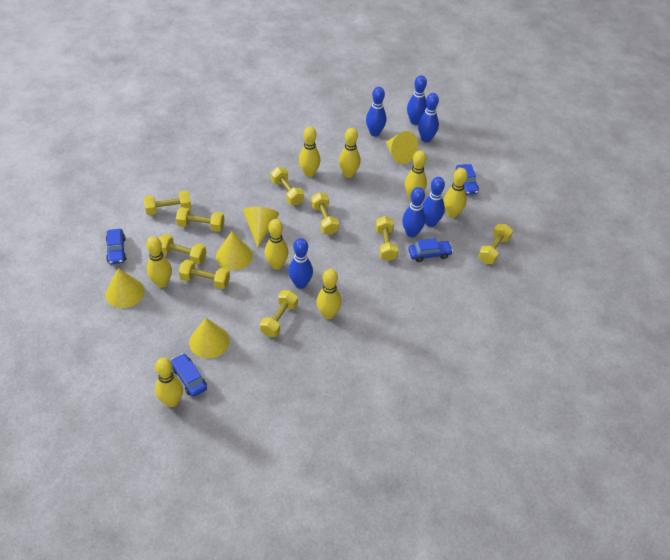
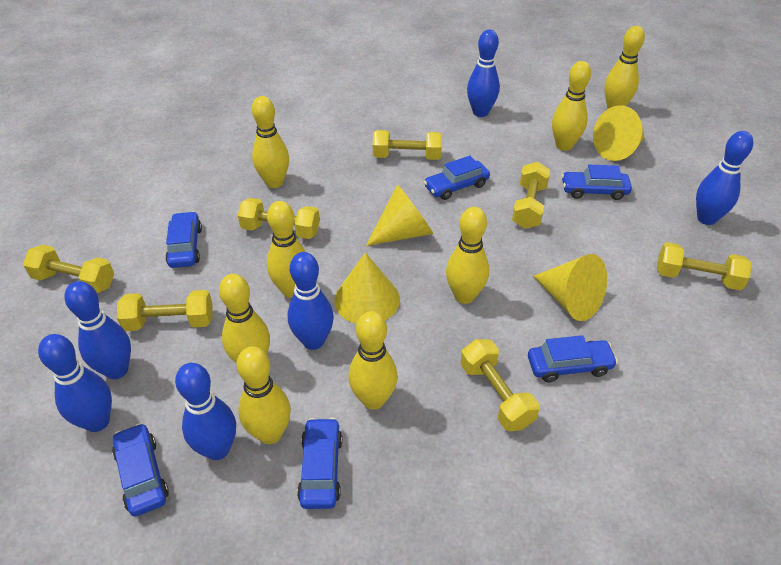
blue car: 4 -> 6
yellow cone: 5 -> 4
yellow dumbbell: 9 -> 7

